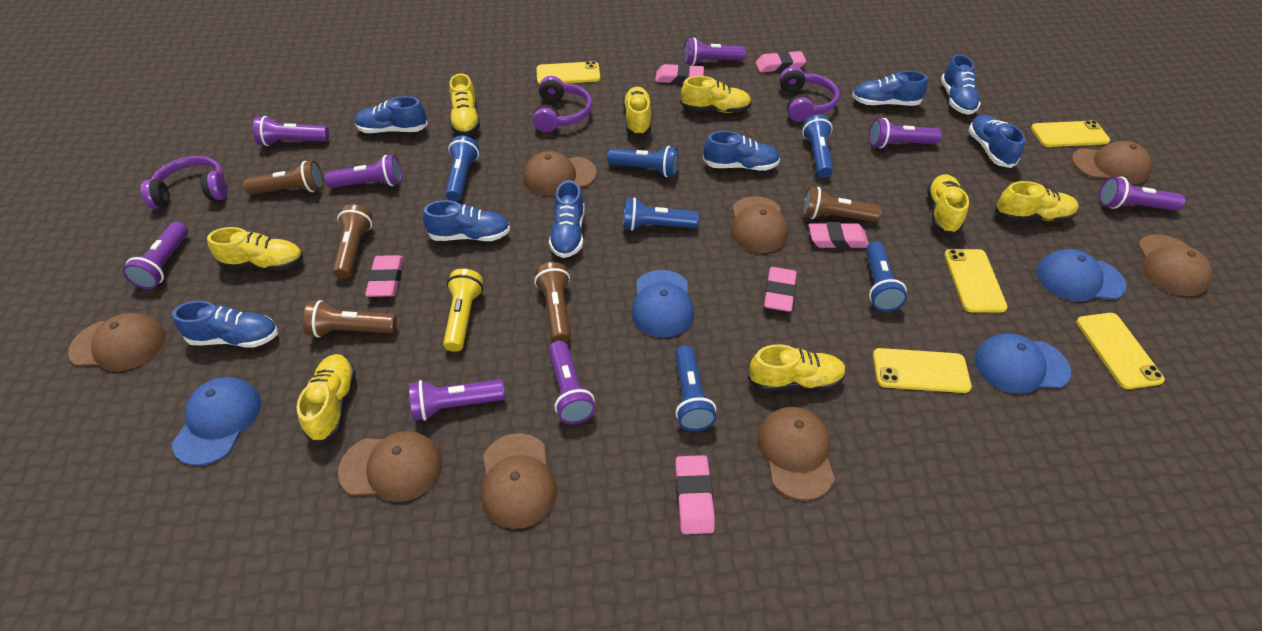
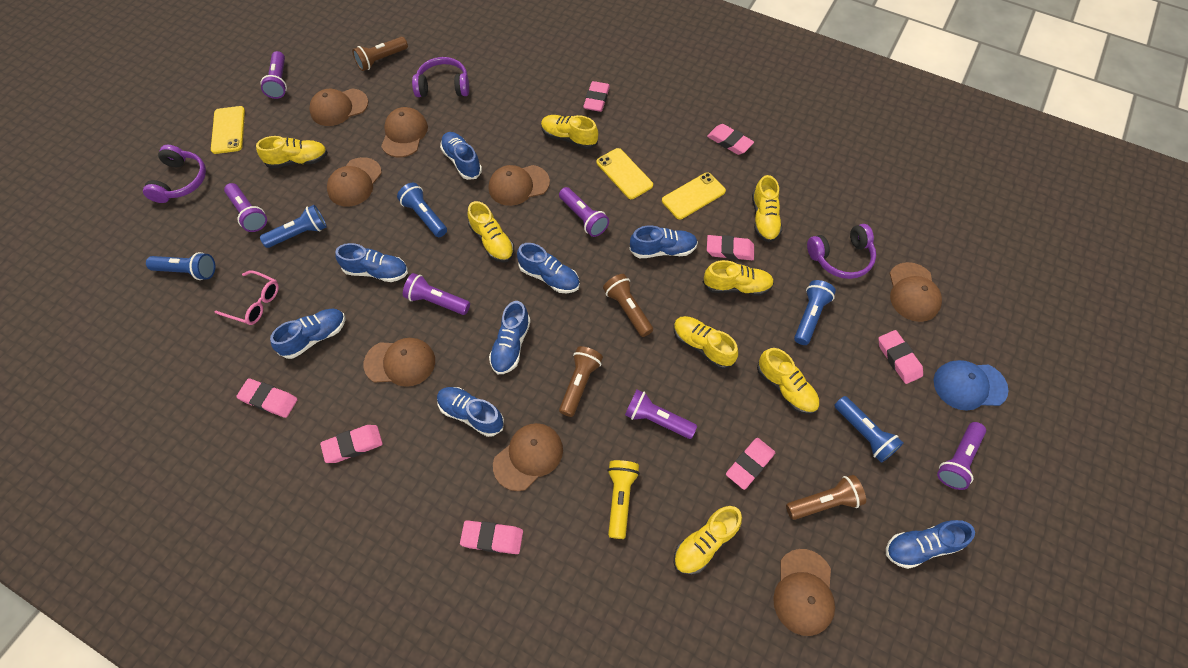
blue cap: 4 -> 1
blue flashlight: 6 -> 5
brown flashlight: 5 -> 4
pink eraser: 6 -> 8
pink glasses: 0 -> 1
purple flashlight: 8 -> 6
yellow phone: 5 -> 3

